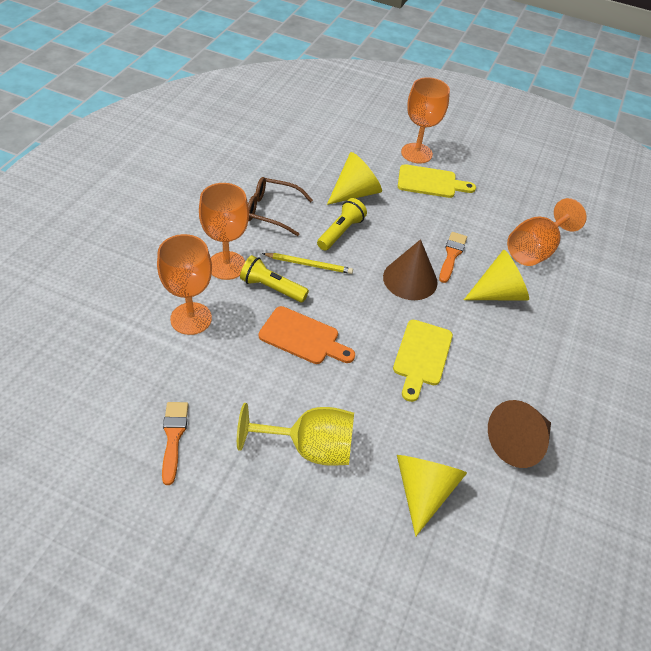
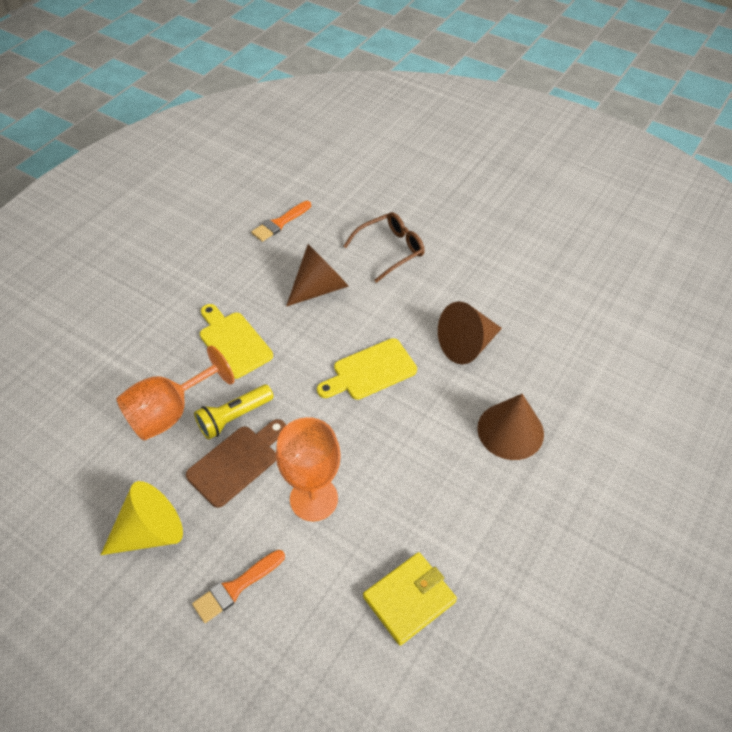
brown cone: 2 -> 3
brown cutting board: 0 -> 1
orange cutting board: 1 -> 0
orange goblet: 4 -> 2
yellow cone: 3 -> 1
yellow flashlight: 2 -> 1
yellow goblet: 1 -> 0
yellow pencil: 1 -> 0
yellow wallet: 0 -> 1

